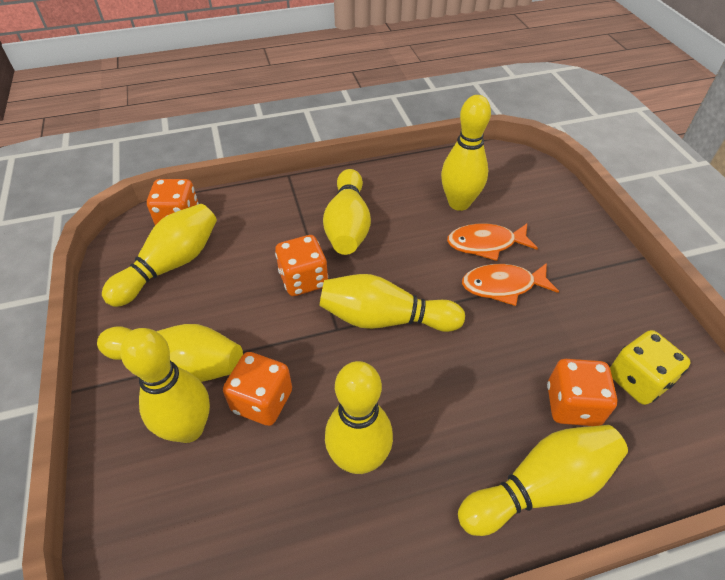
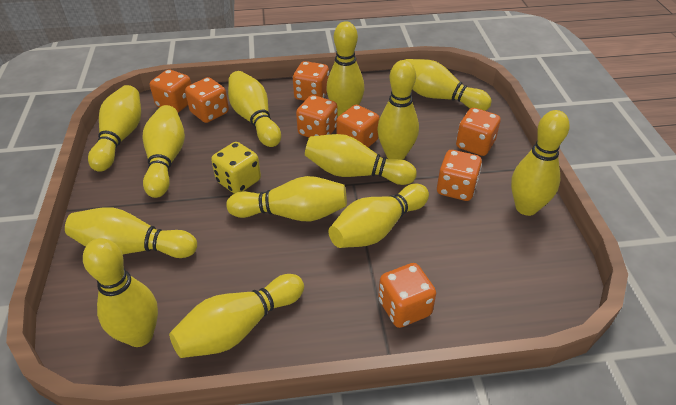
orange dice: 4 -> 8
orange fish: 2 -> 0
yellow bowling pin: 8 -> 13

